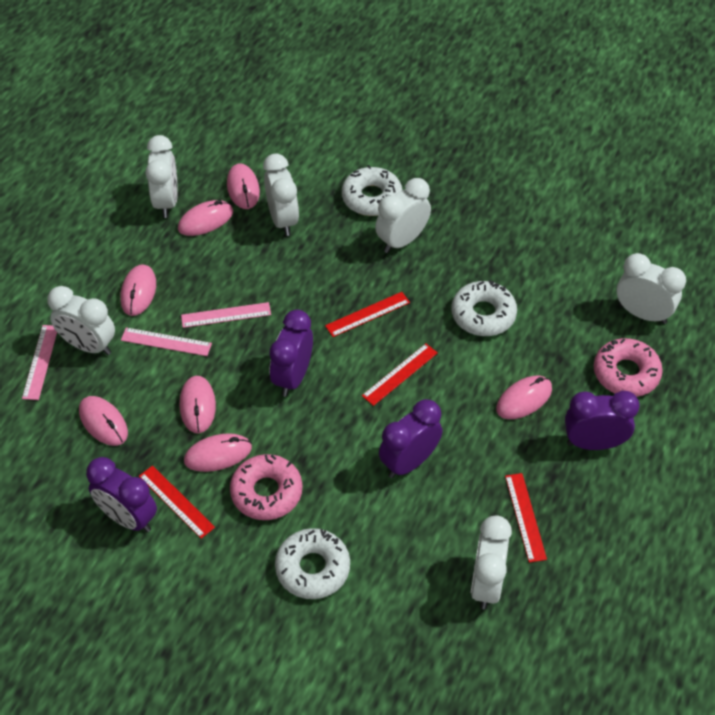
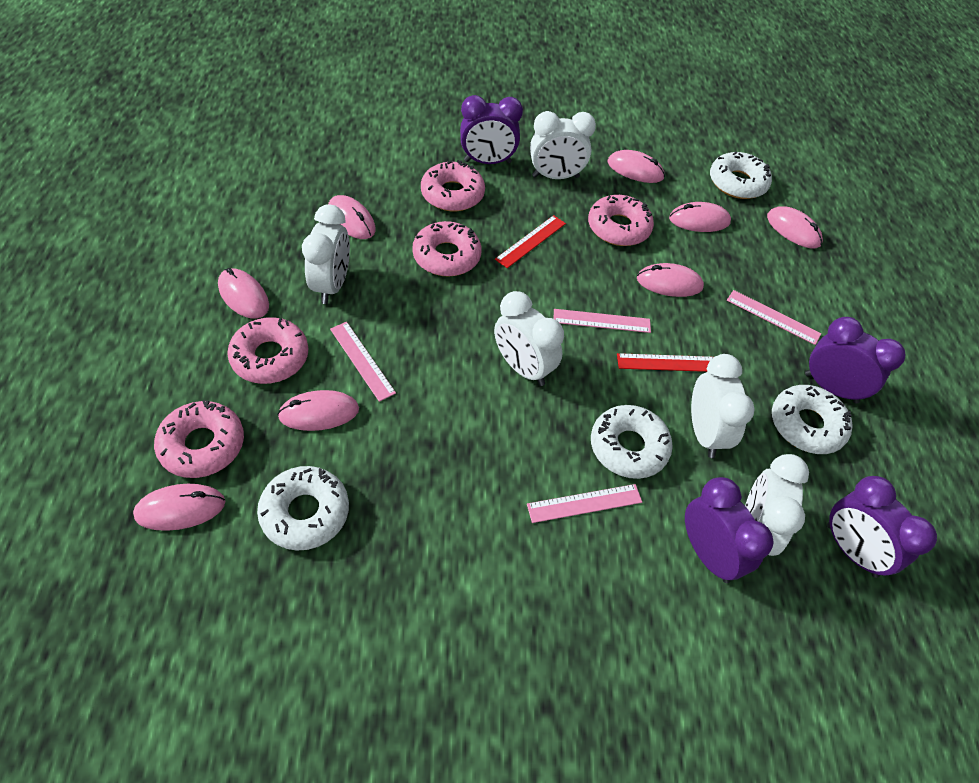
pink donut: 2 -> 5
pink mouse: 7 -> 8
pink ruler: 3 -> 4
red ruler: 4 -> 2
white clock: 6 -> 5
white donut: 3 -> 4

